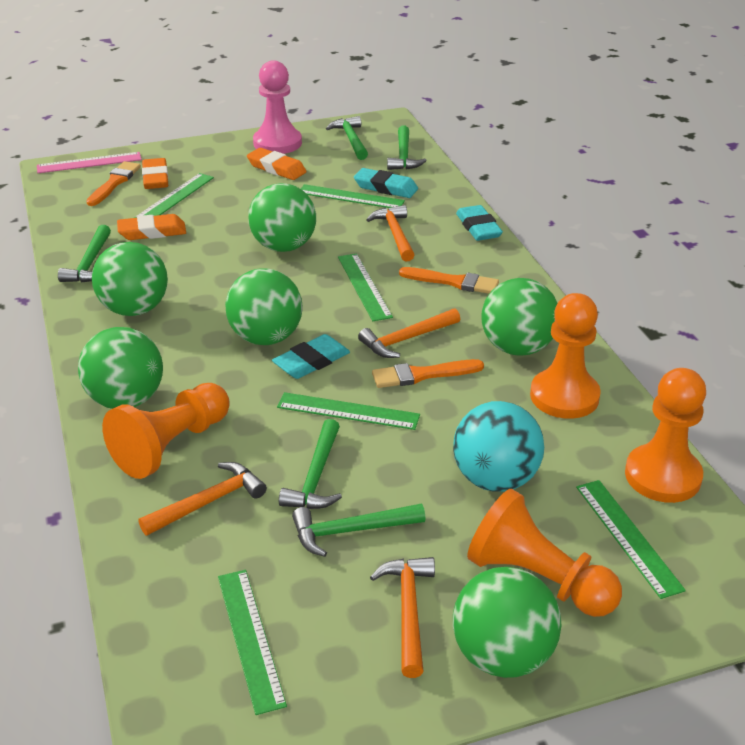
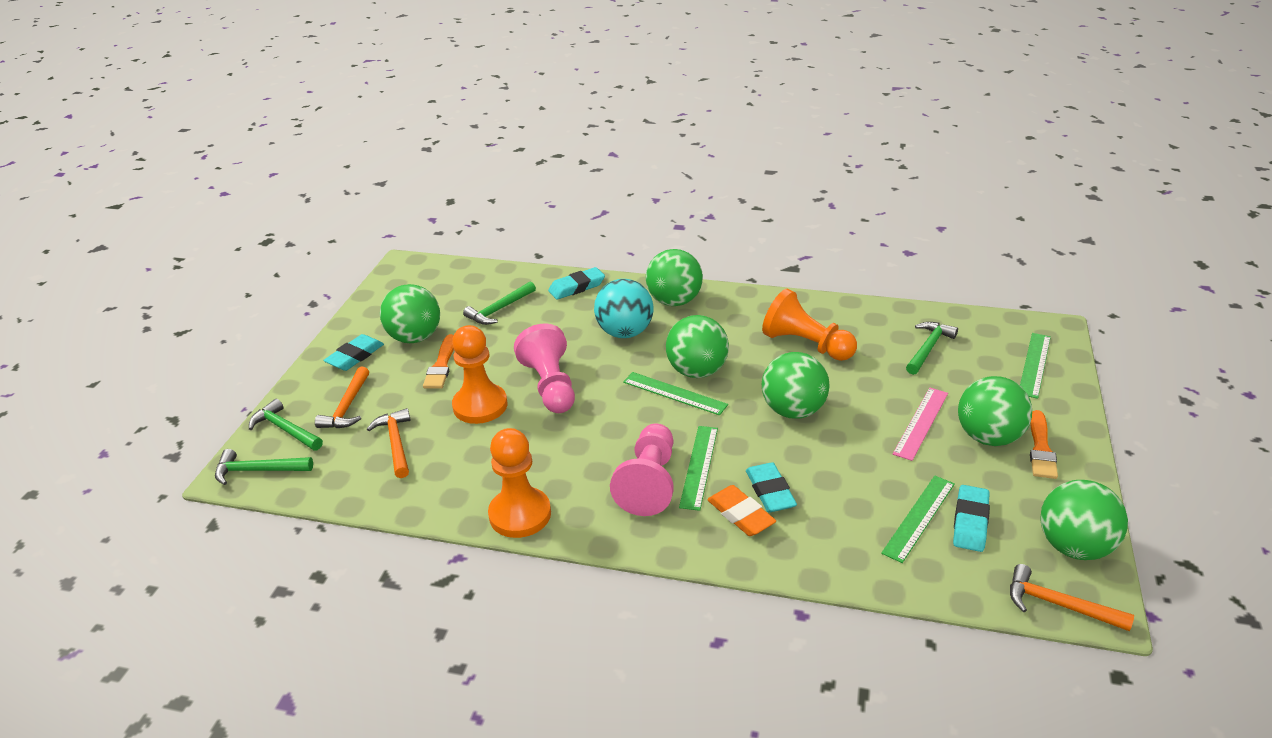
green hammer: 5 -> 4
green ruler: 6 -> 4
orange brush: 3 -> 2
orange eraser: 3 -> 1
orange hammer: 4 -> 3
orange pawn: 4 -> 3
pink pawn: 1 -> 2
turquoise eraser: 3 -> 4

